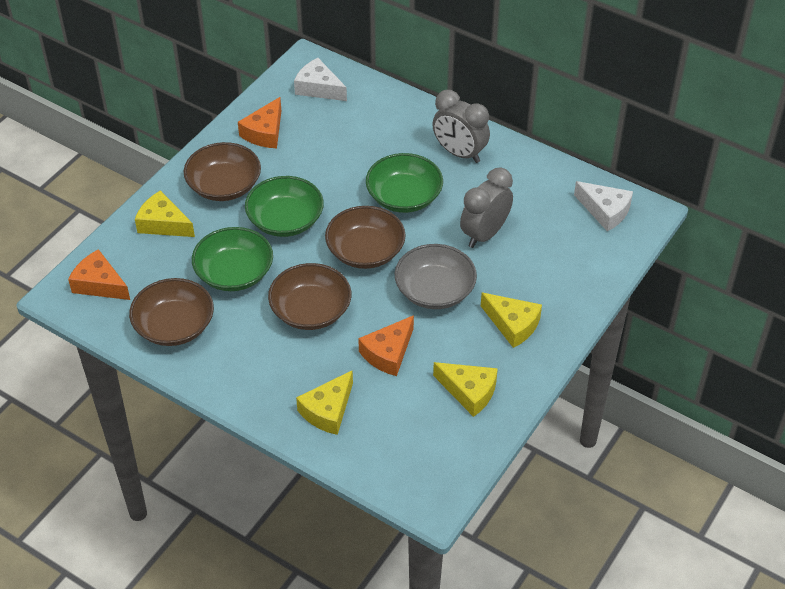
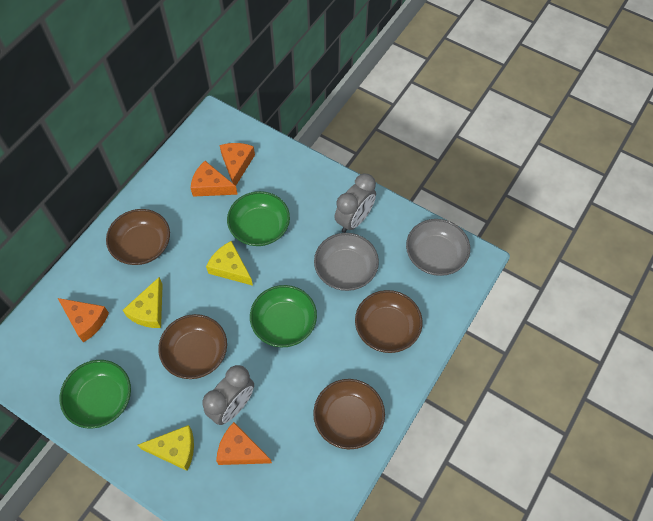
grey bowl: 1 -> 2
orange cheese: 3 -> 4
white cheese: 2 -> 0
yellow cheese: 4 -> 3

